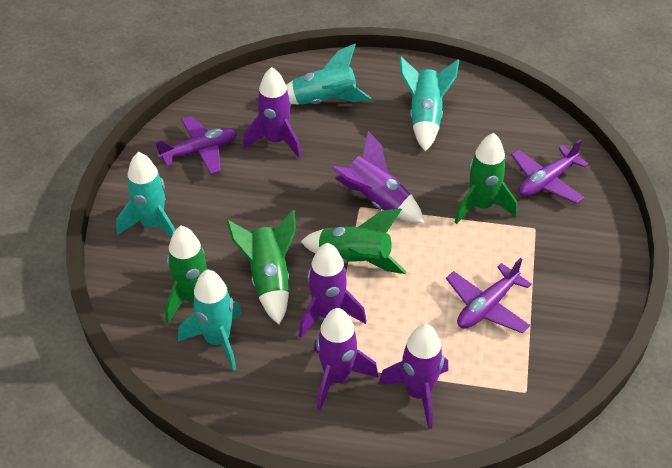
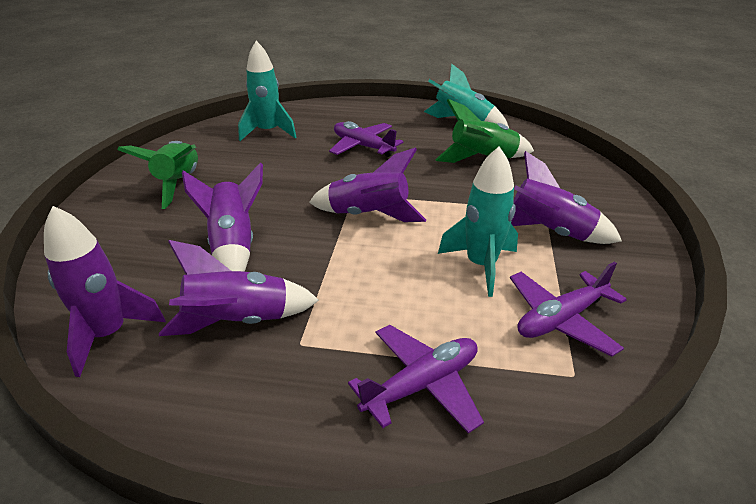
green rocket: 4 -> 2
turquoise rocket: 4 -> 3

